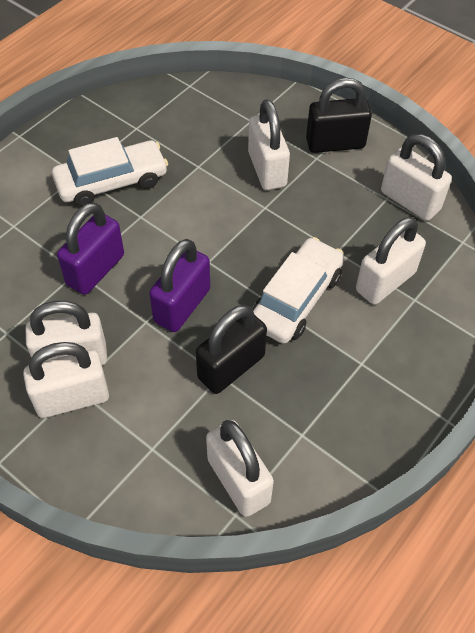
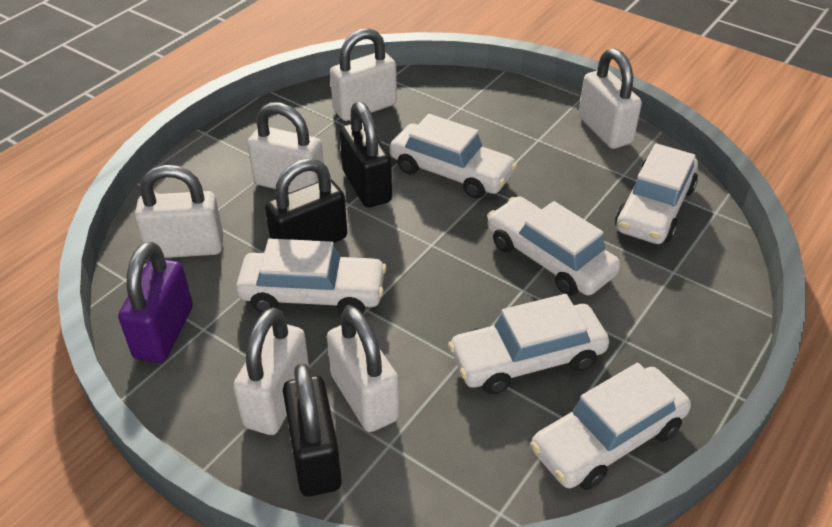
black padlock: 2 -> 3
purple padlock: 2 -> 1
white car: 2 -> 6

